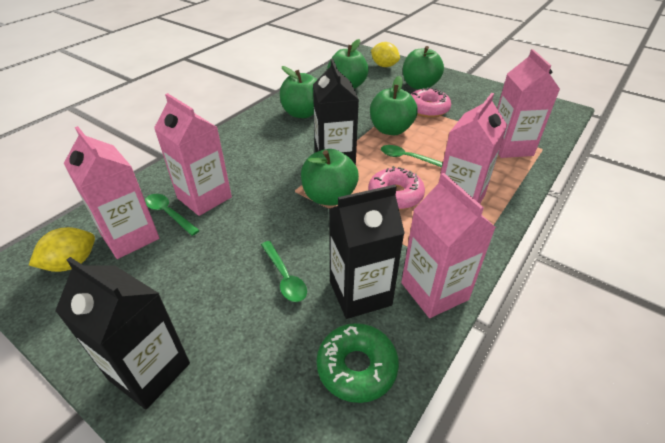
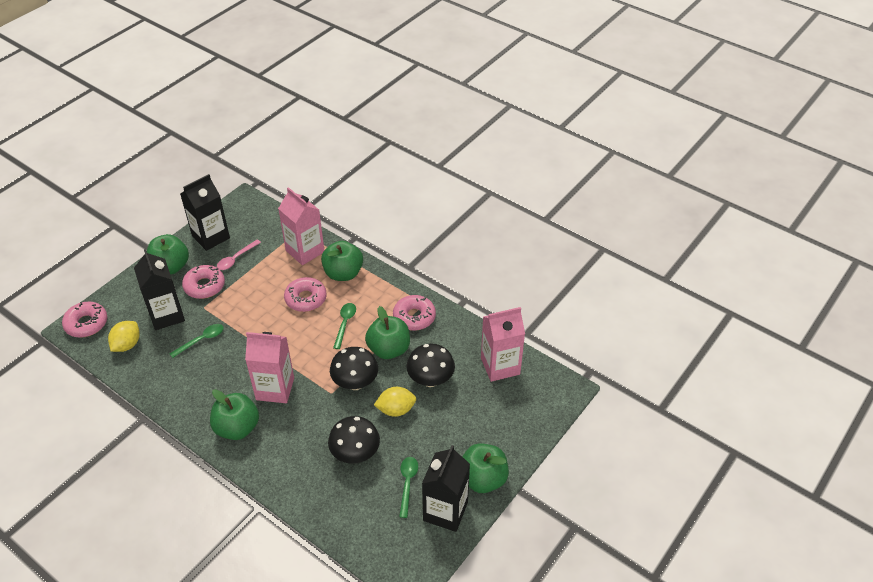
black mushroom: 0 -> 3
green donut: 1 -> 0
pink carton: 5 -> 3
pink donut: 2 -> 4
pink spoon: 0 -> 1

